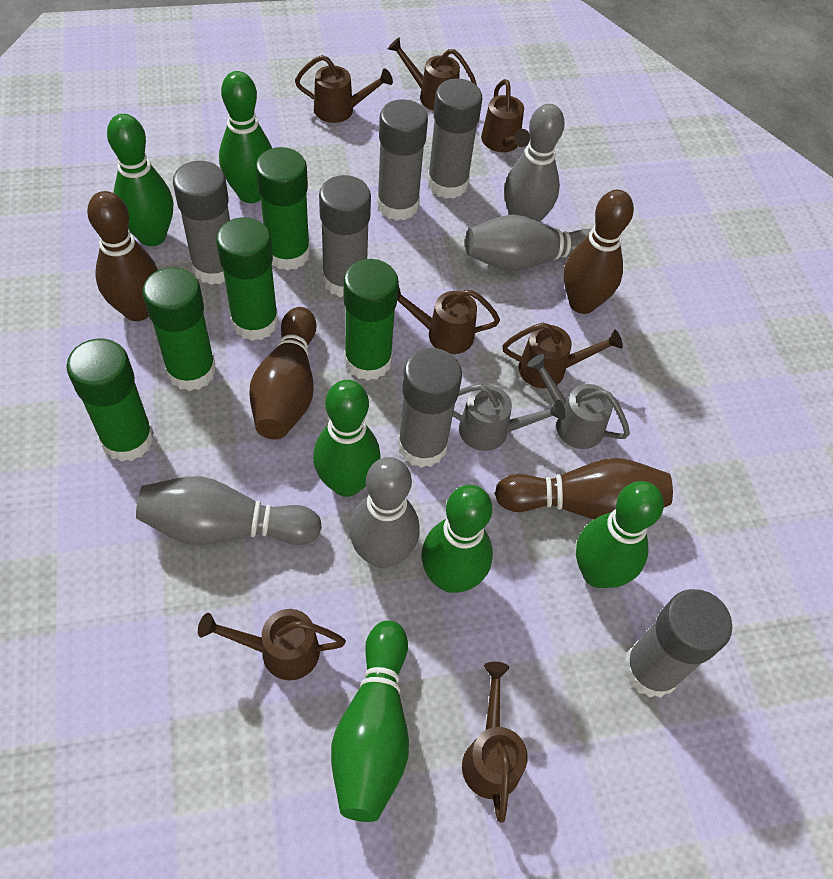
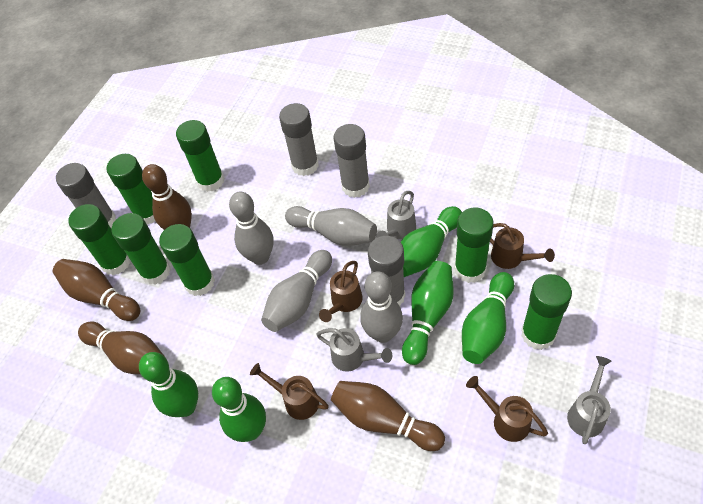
brown watering can: 7 -> 4
green bowling pin: 6 -> 5
green glue stick: 5 -> 7
grey glue stick: 6 -> 4
grey watering can: 2 -> 3

